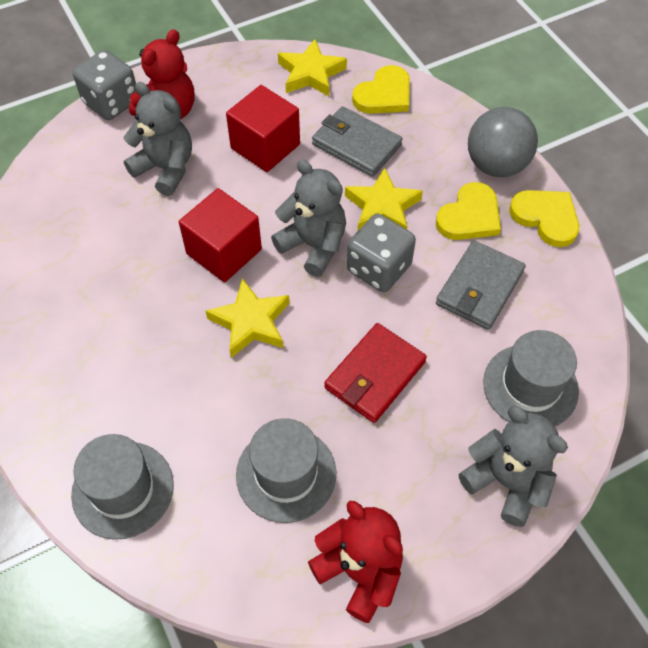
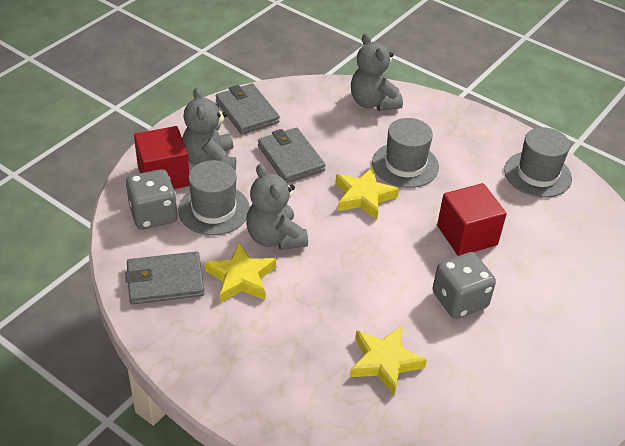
grey ball: 1 -> 0
grey wallet: 2 -> 3
red teddy bear: 2 -> 0
red wallet: 1 -> 0
yellow heart: 3 -> 0

